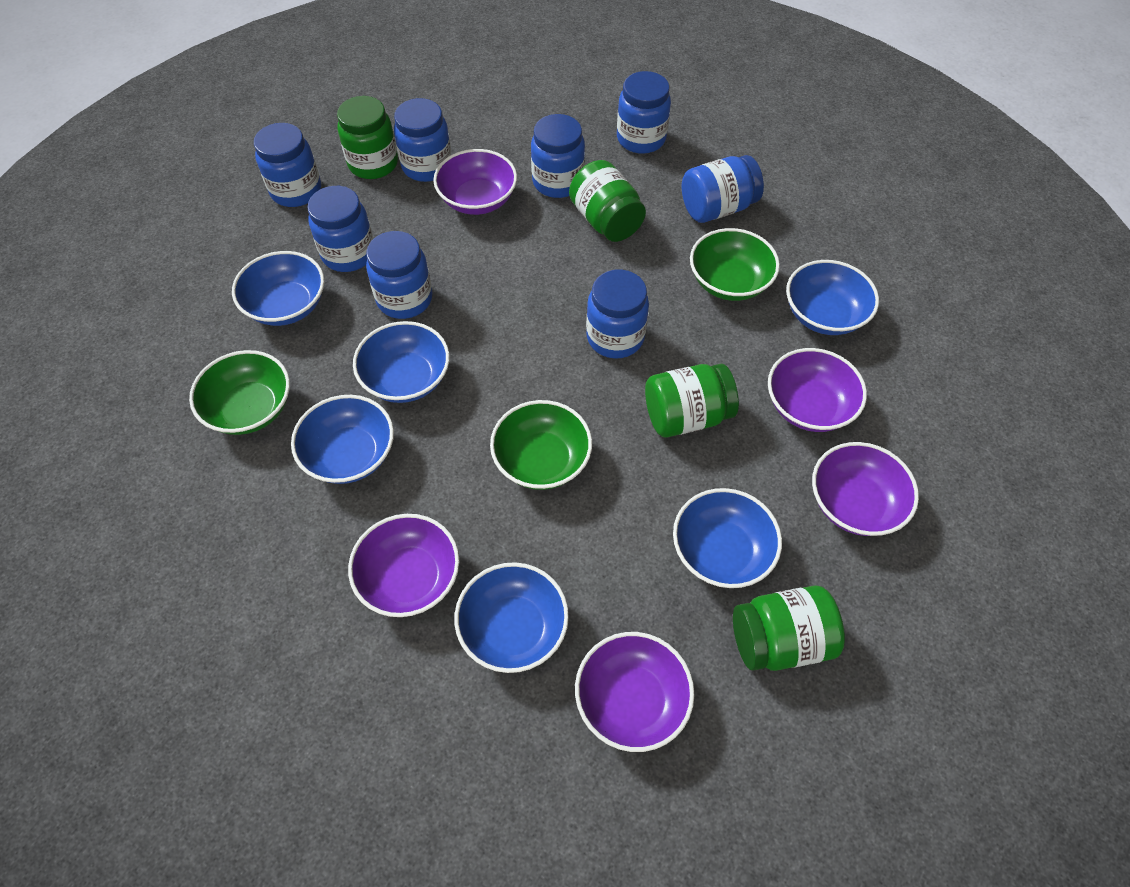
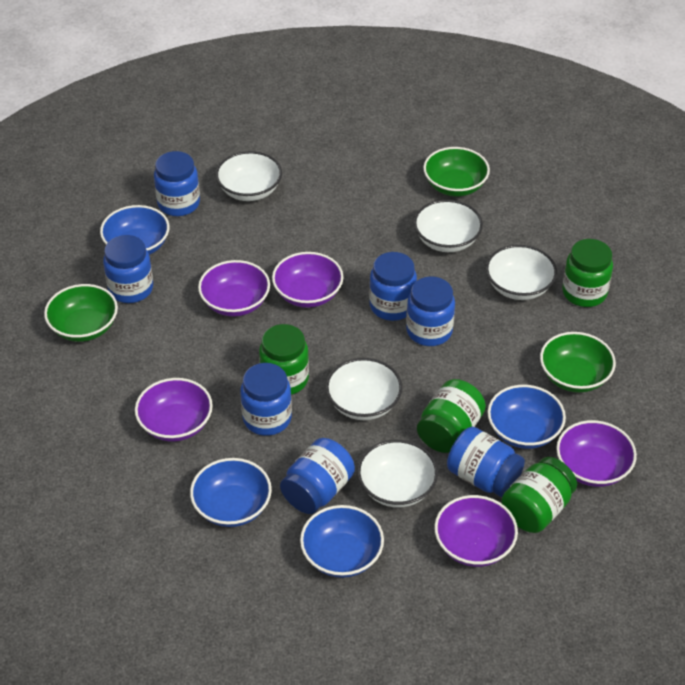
blue bowl: 6 -> 4
blue jar: 8 -> 7
white bowl: 0 -> 5

